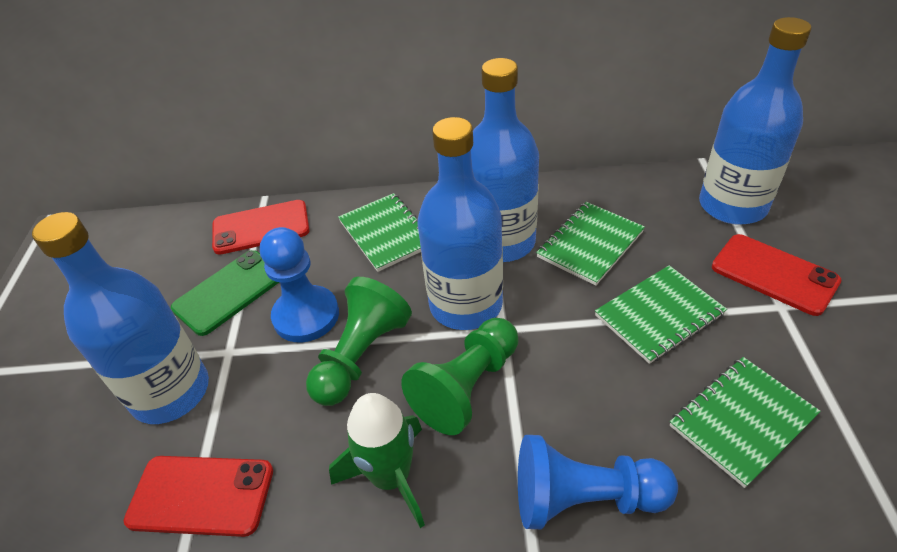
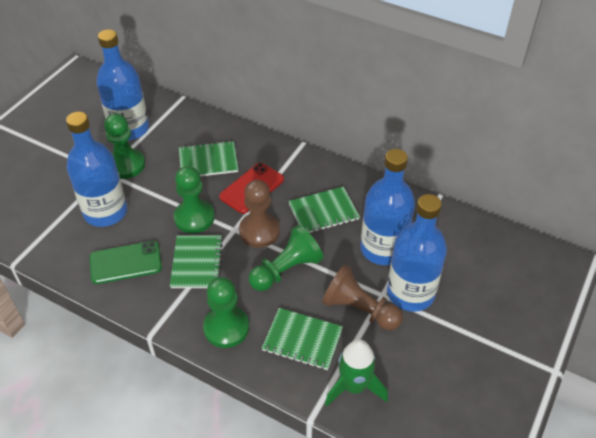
blue pawn: 2 -> 0
brown pawn: 0 -> 2
green pawn: 2 -> 4
red phone: 3 -> 1

